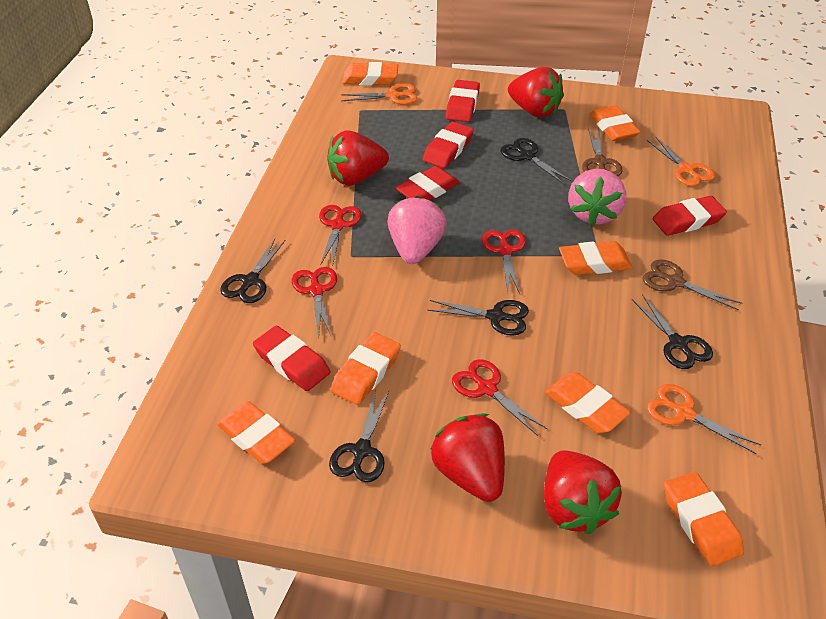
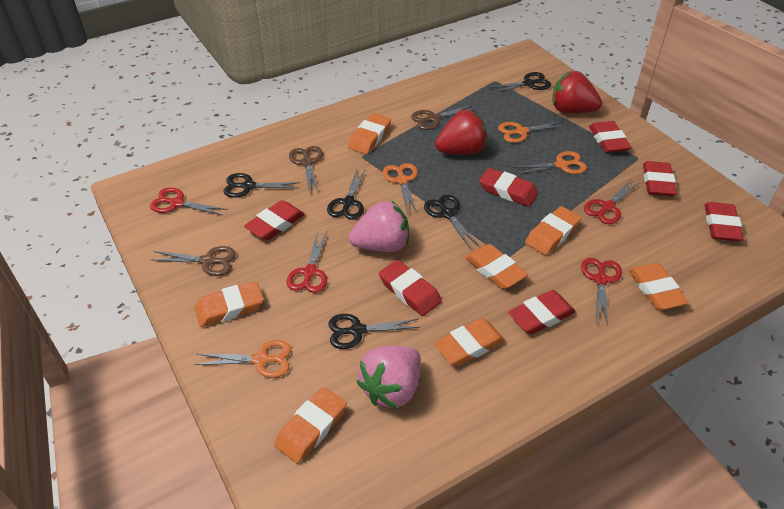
brown scissors: 2 -> 3
orange scissors: 3 -> 4
red eraser: 5 -> 7
red strawberry: 4 -> 2

